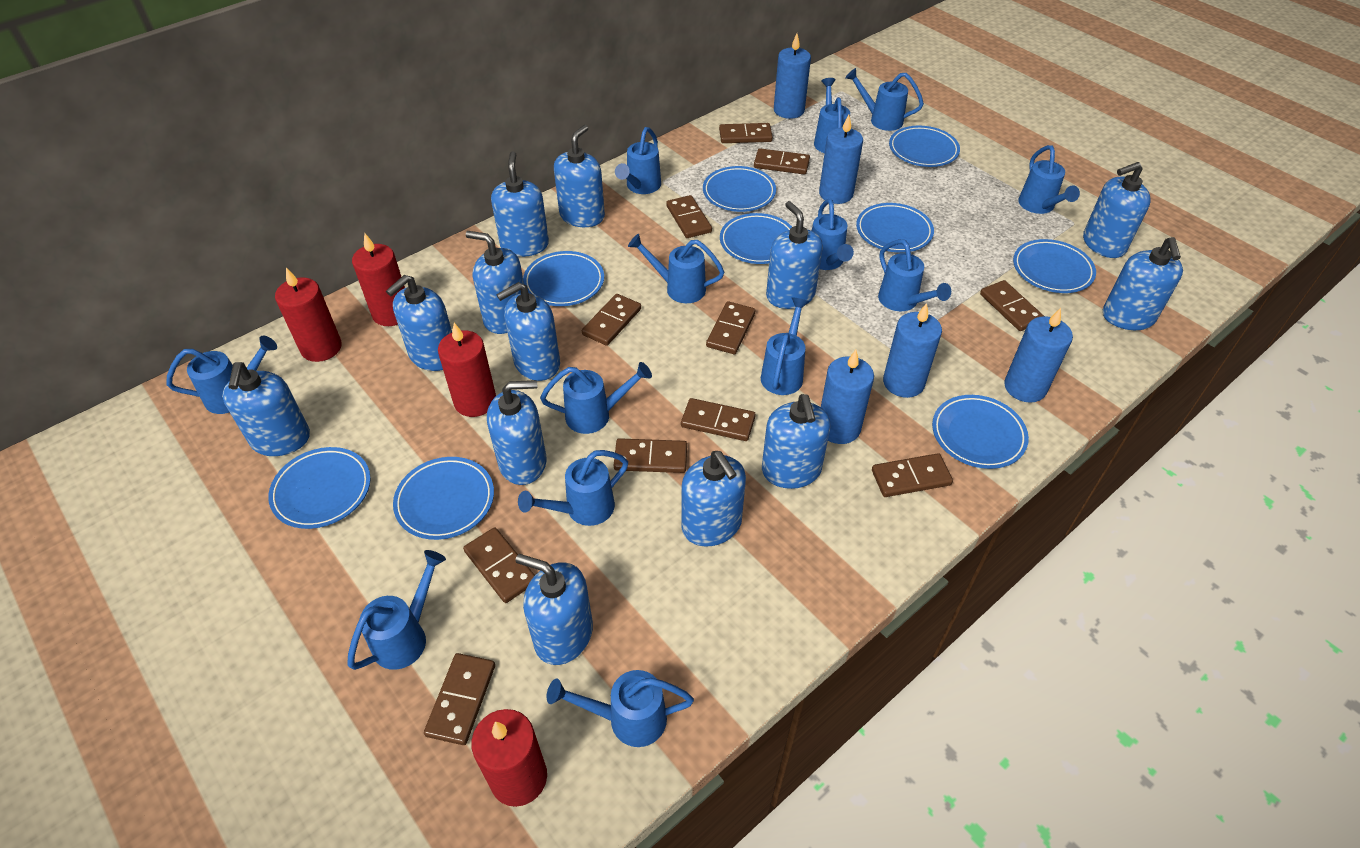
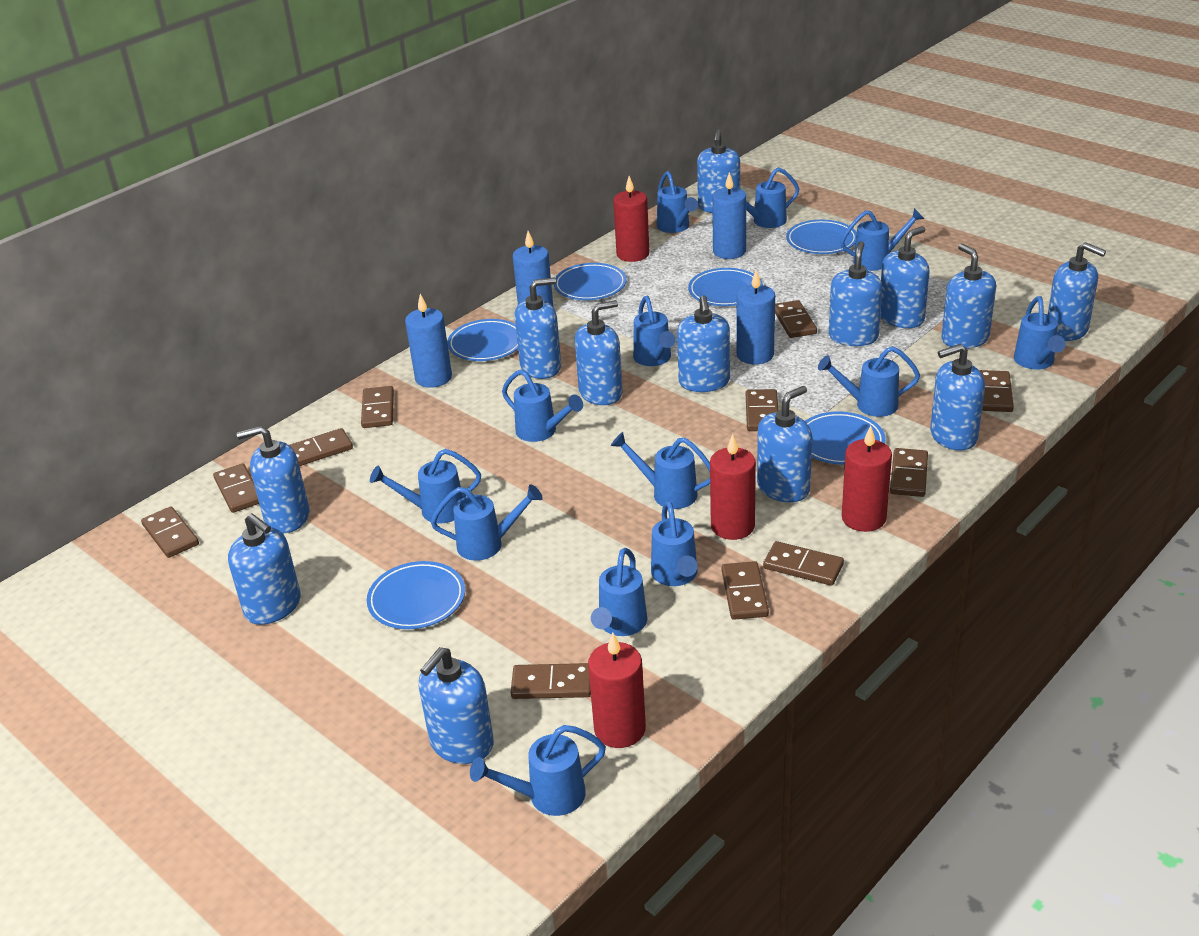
blue candle: 5 -> 4
blue plate: 9 -> 6

